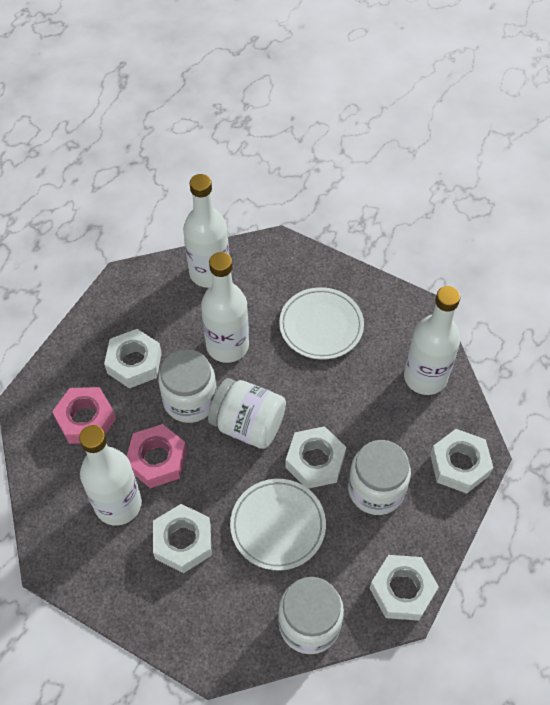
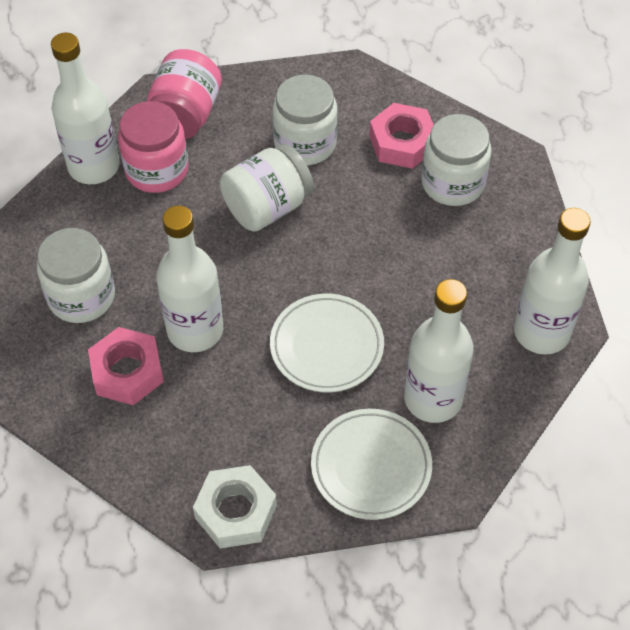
pink jar: 0 -> 2
white nut: 5 -> 1

